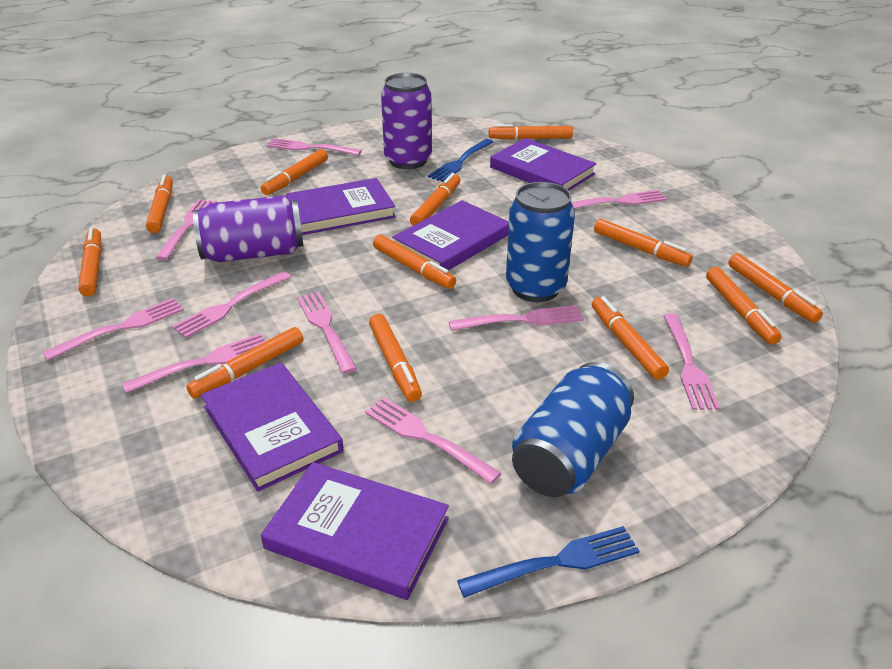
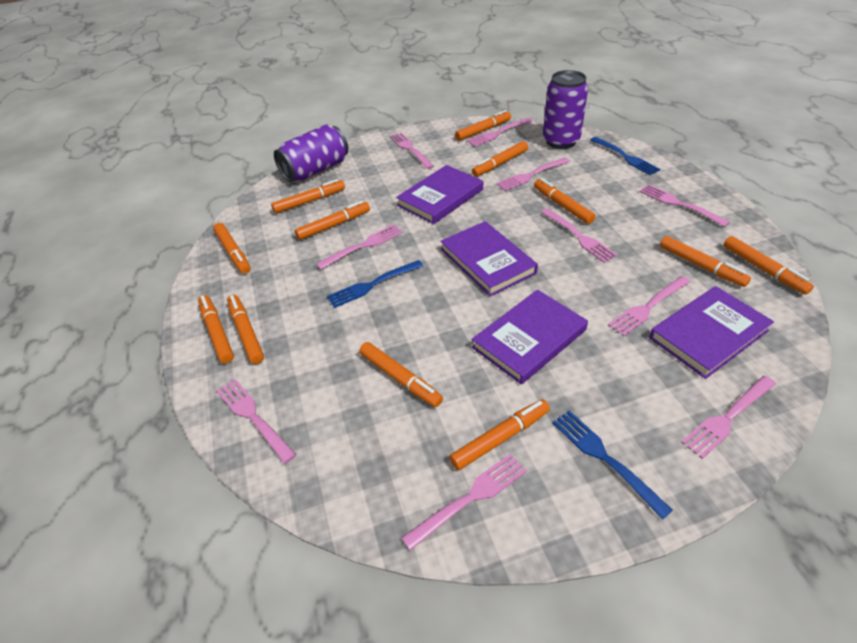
blue can: 2 -> 0
blue fork: 2 -> 3
purple book: 5 -> 4

